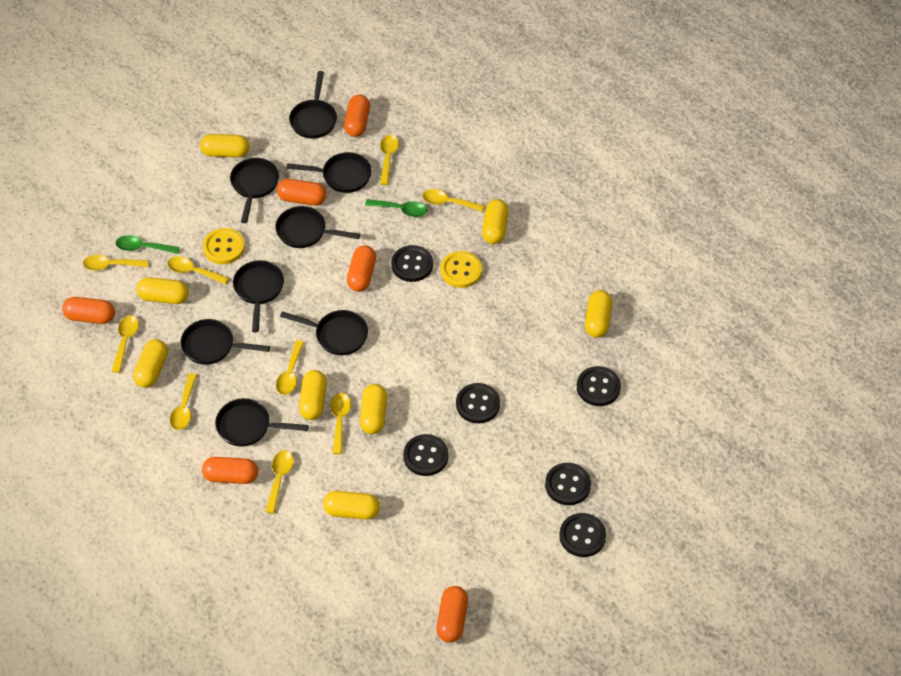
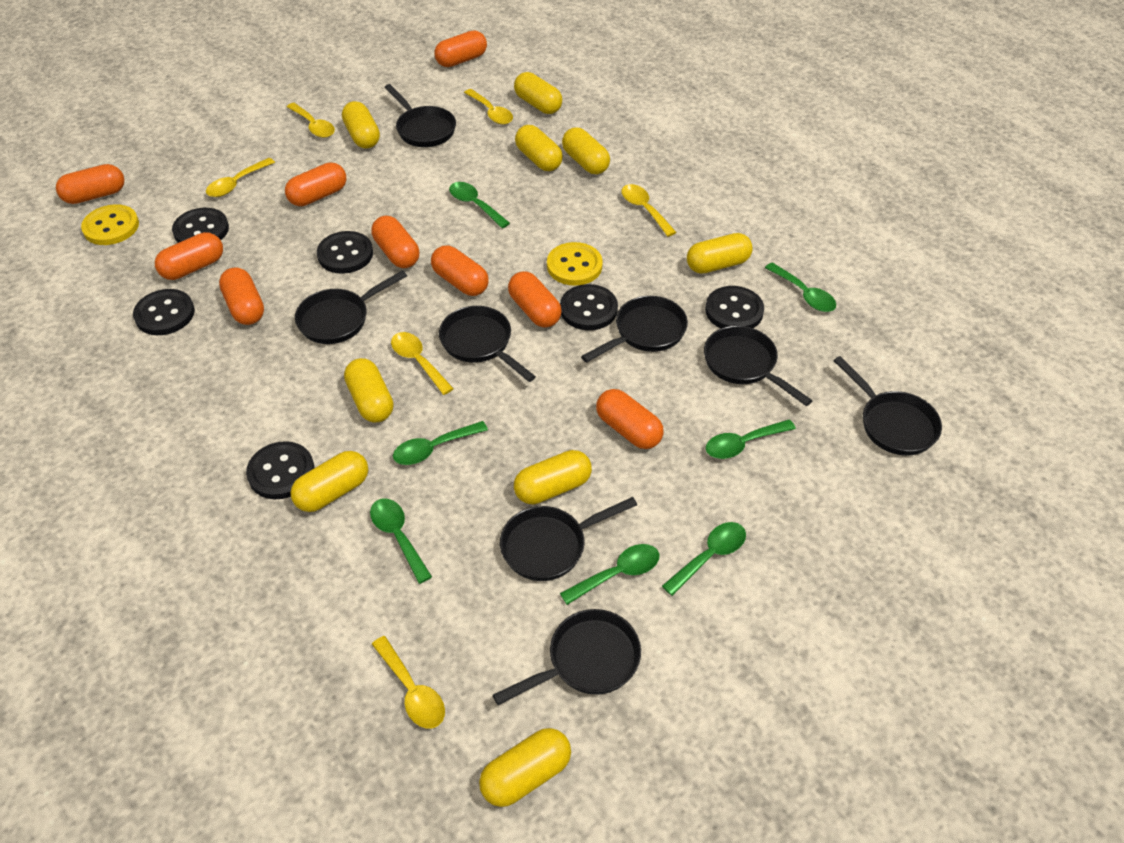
green spoon: 2 -> 7
orange capsule: 6 -> 9
yellow capsule: 8 -> 9
yellow spoon: 9 -> 6

